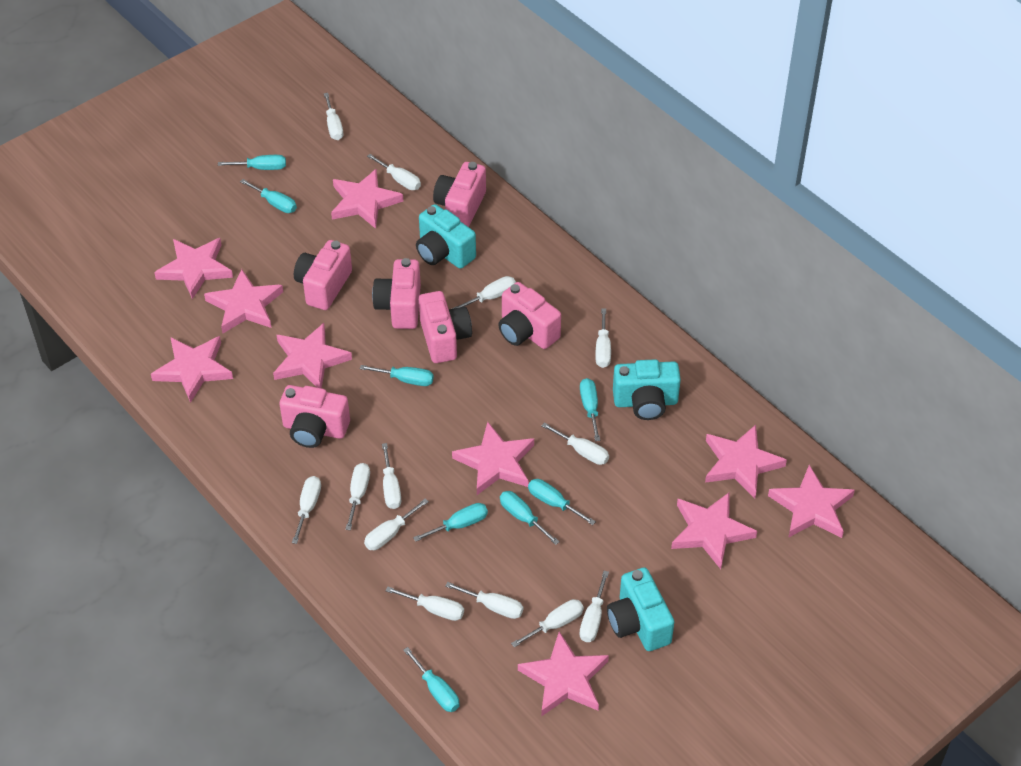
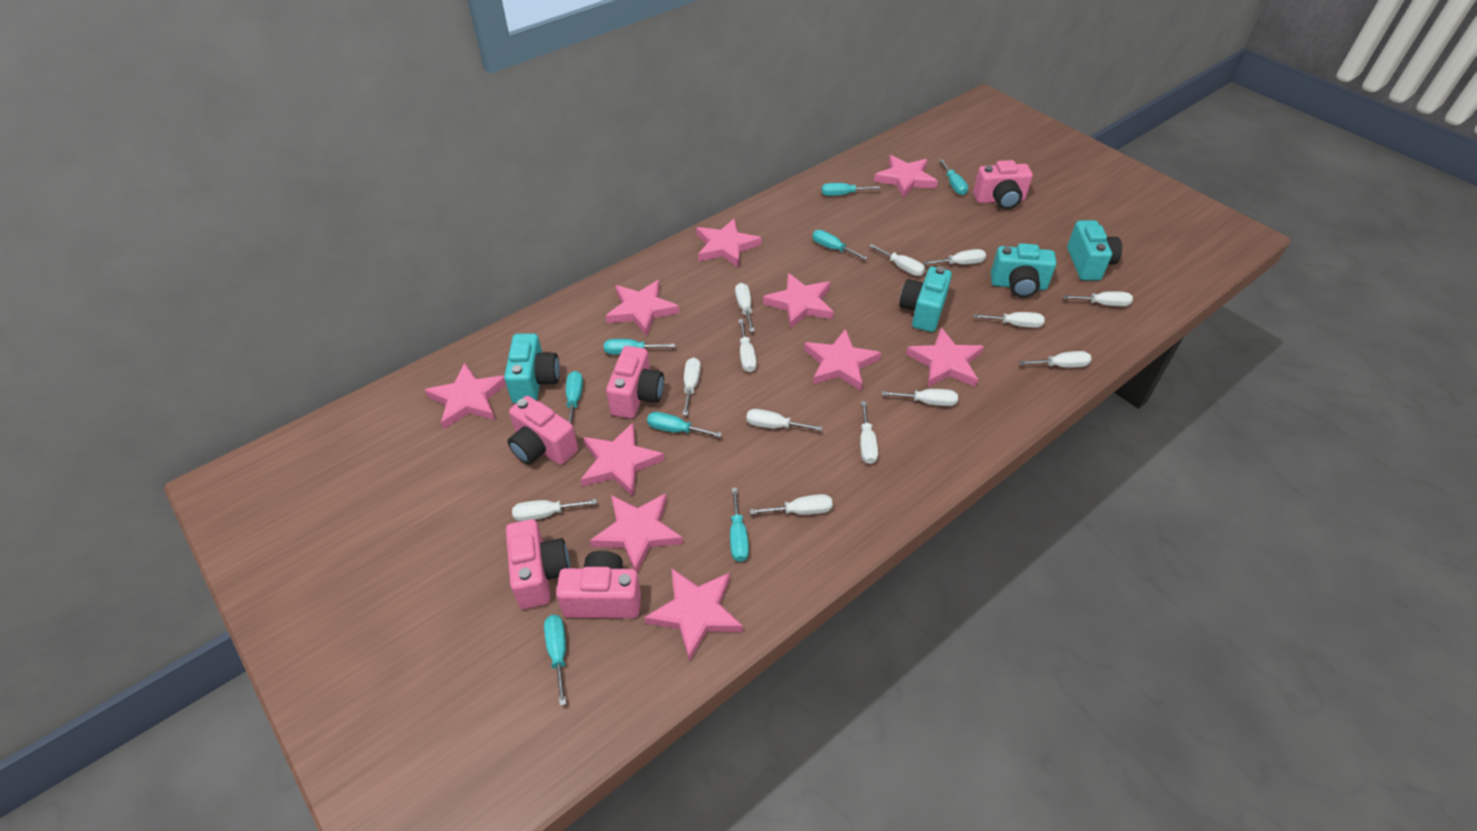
pink camera: 6 -> 5
turquoise camera: 3 -> 4

